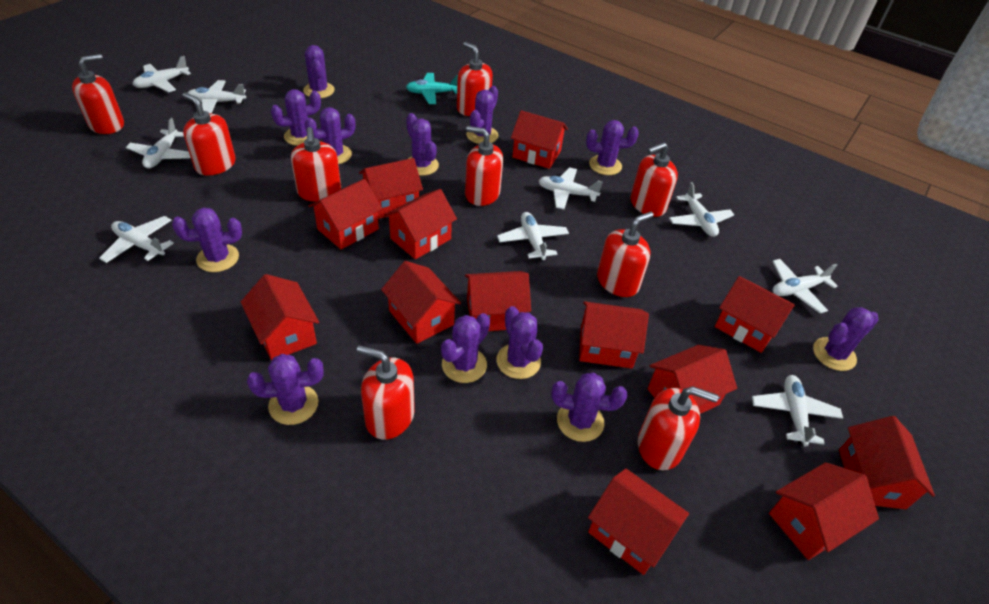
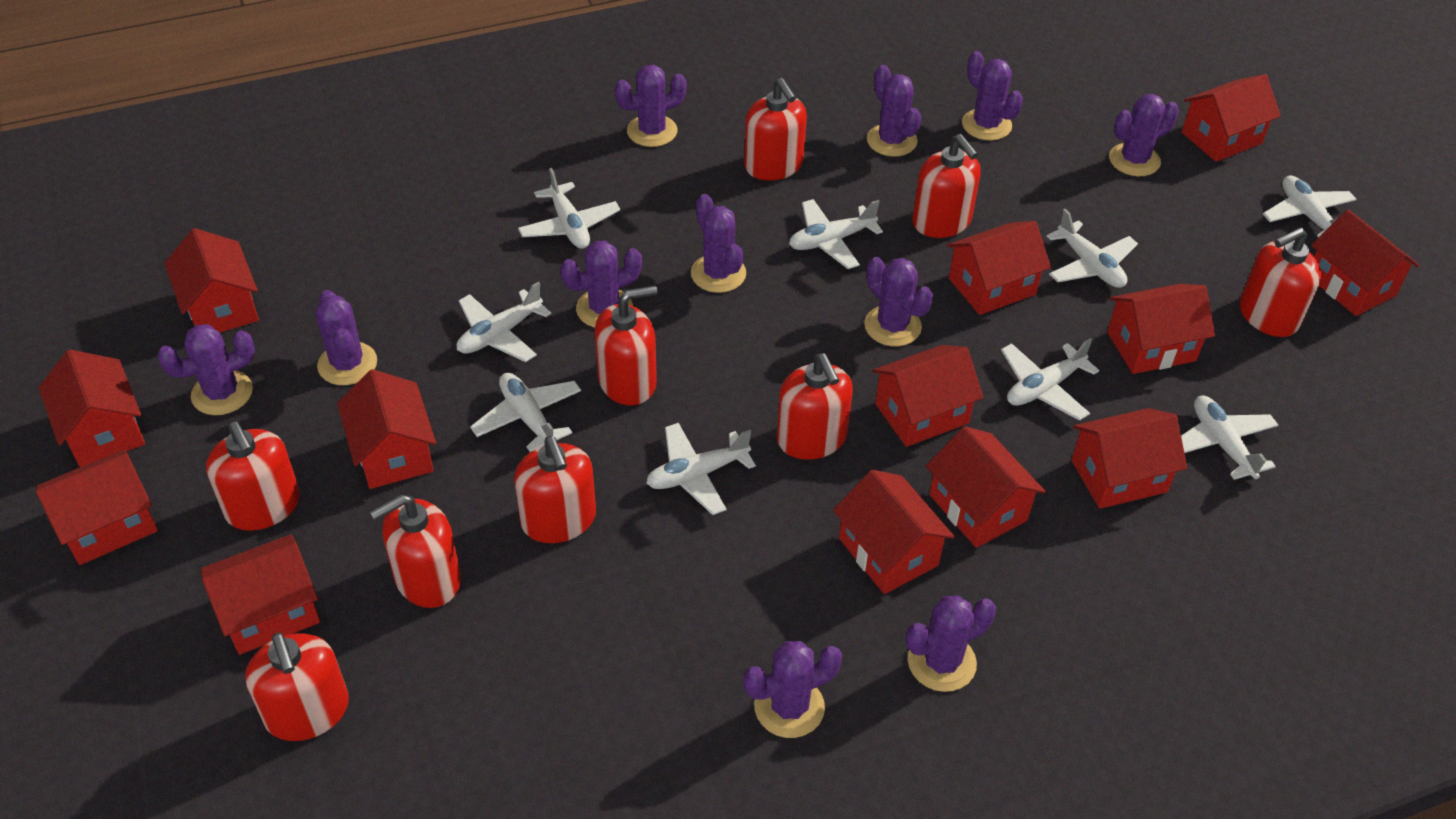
purple cactus: 12 -> 11
turquoise plane: 1 -> 0

